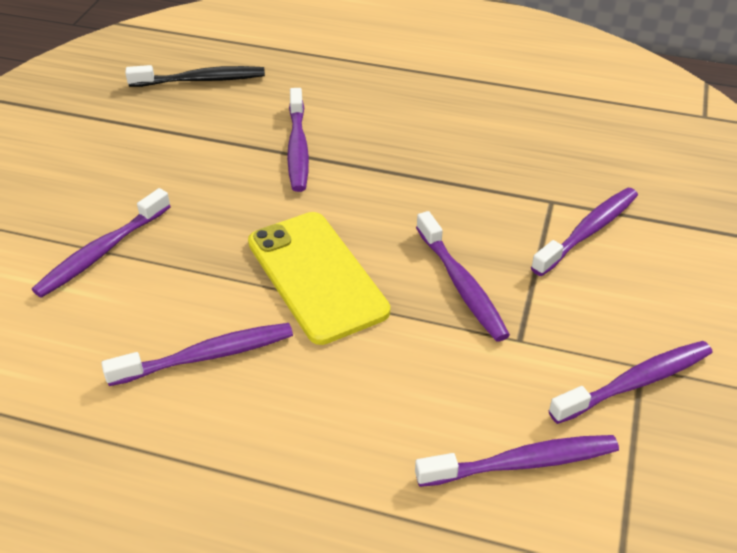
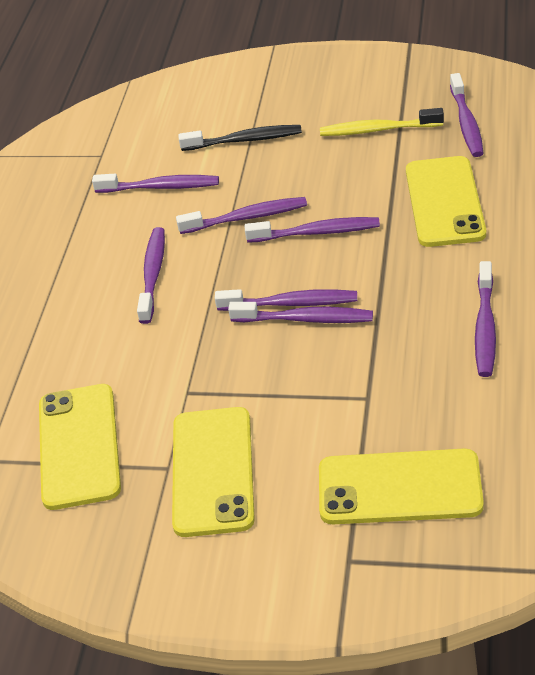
purple toothbrush: 7 -> 8
yellow phone: 1 -> 4
yellow toothbrush: 0 -> 1

